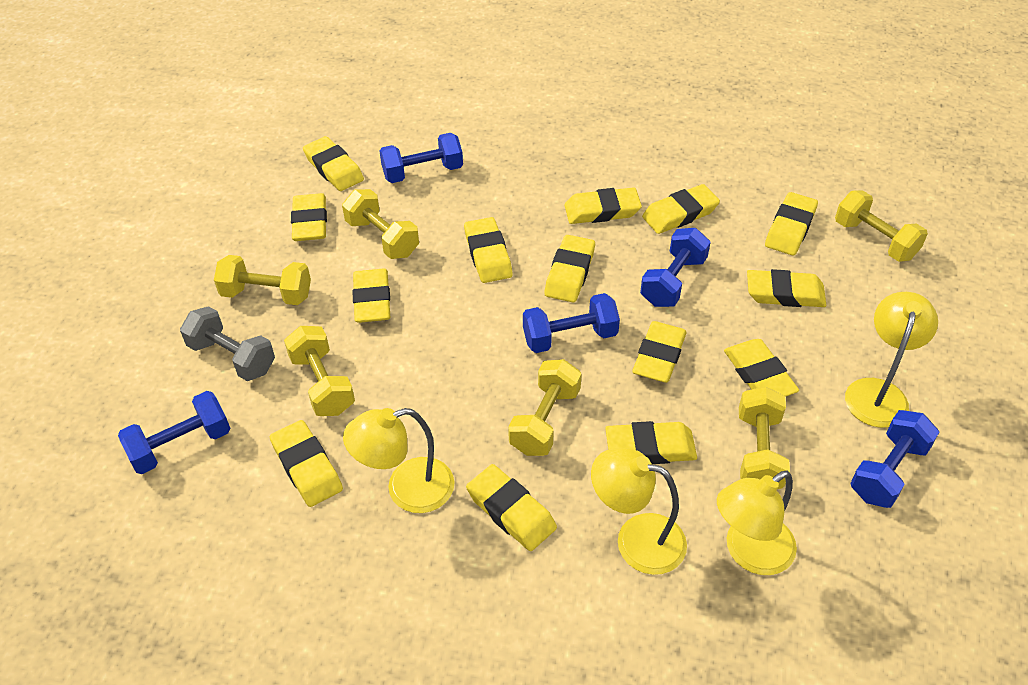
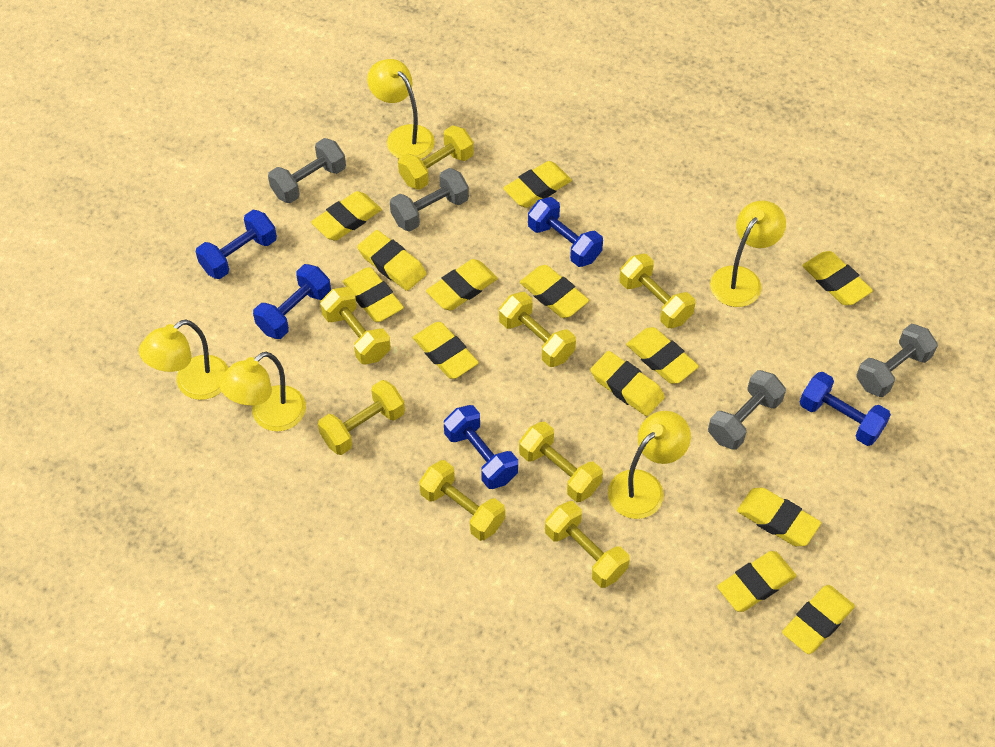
grey dumbbell: 1 -> 4
yellow dumbbell: 6 -> 8
yellow eraser: 14 -> 13
yellow lamp: 4 -> 5

